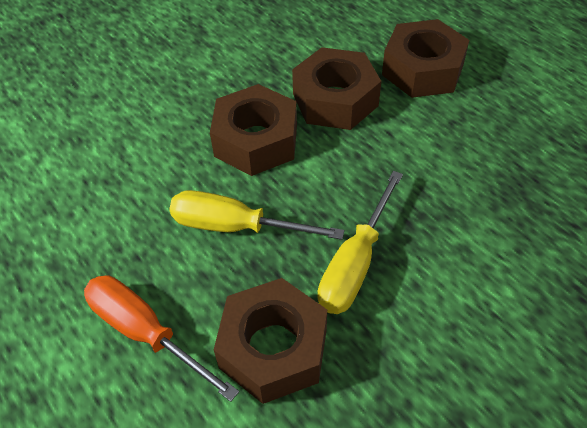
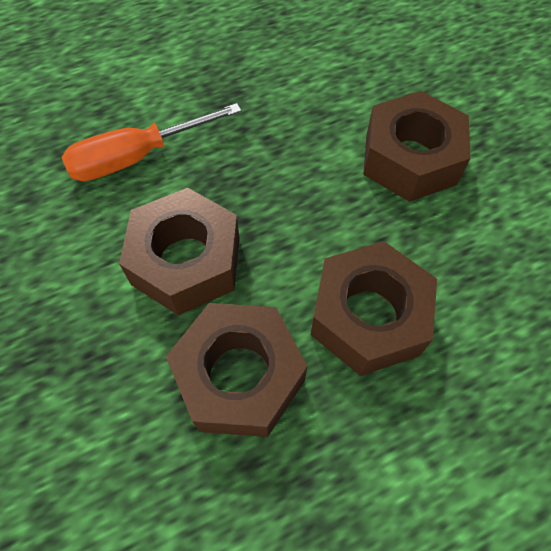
yellow screwdriver: 2 -> 0

